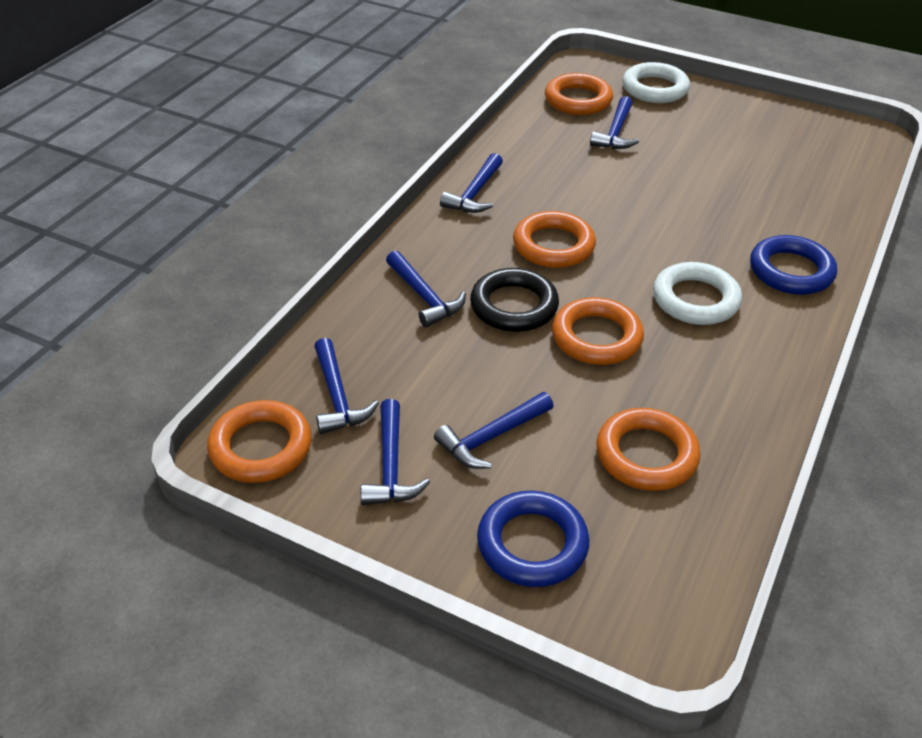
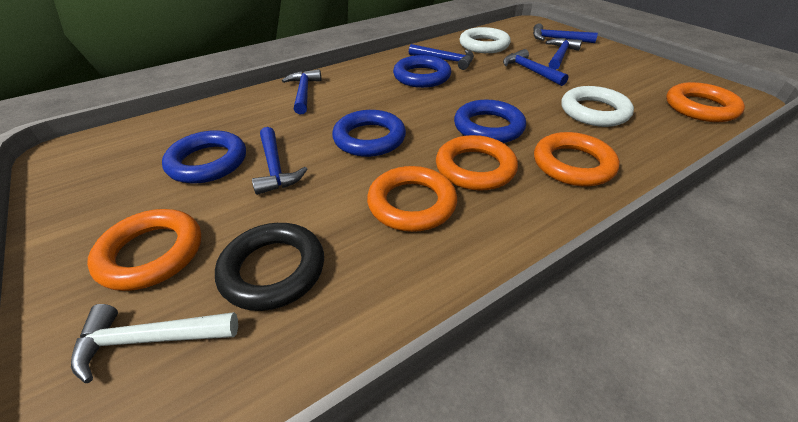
blue ring: 2 -> 4
white hammer: 0 -> 1

